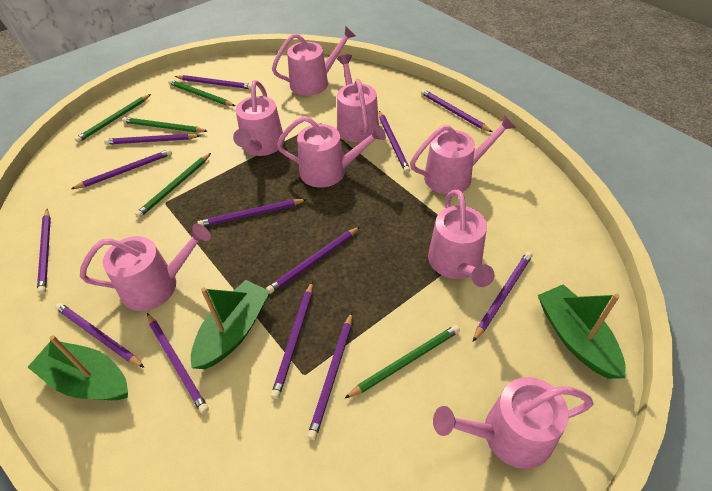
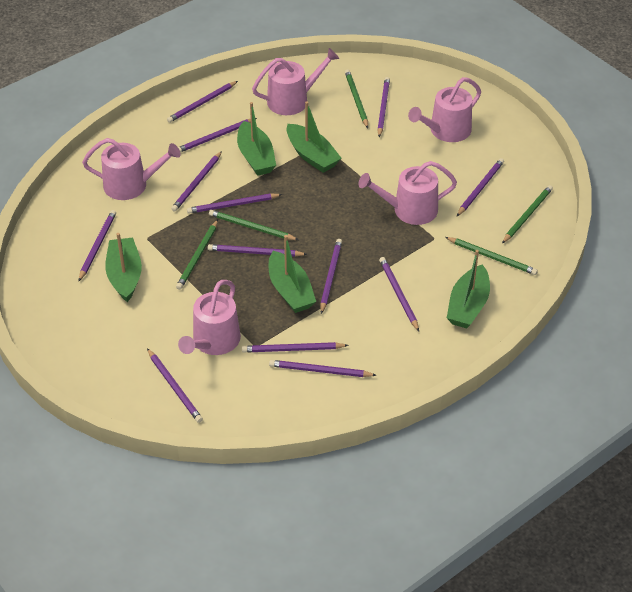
green boat: 3 -> 5
pink watering can: 8 -> 5

